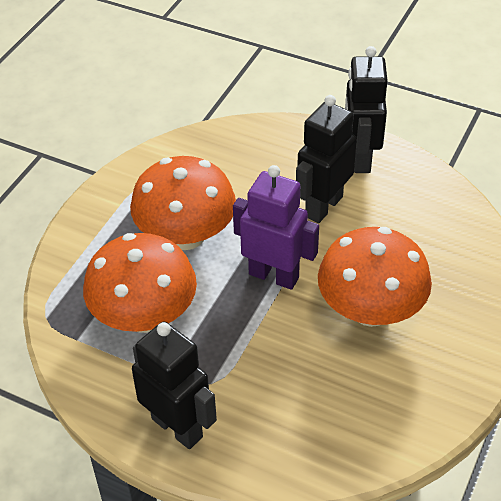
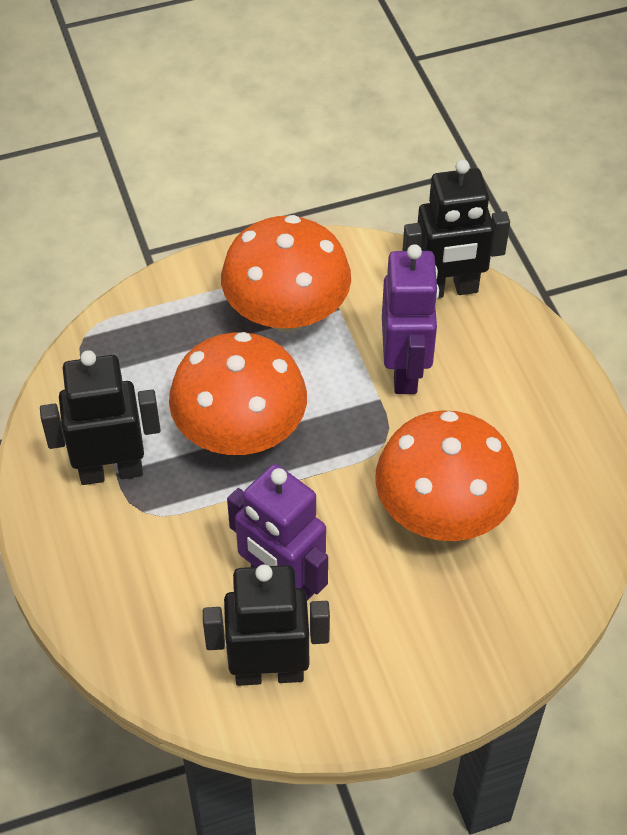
purple robot: 1 -> 2

